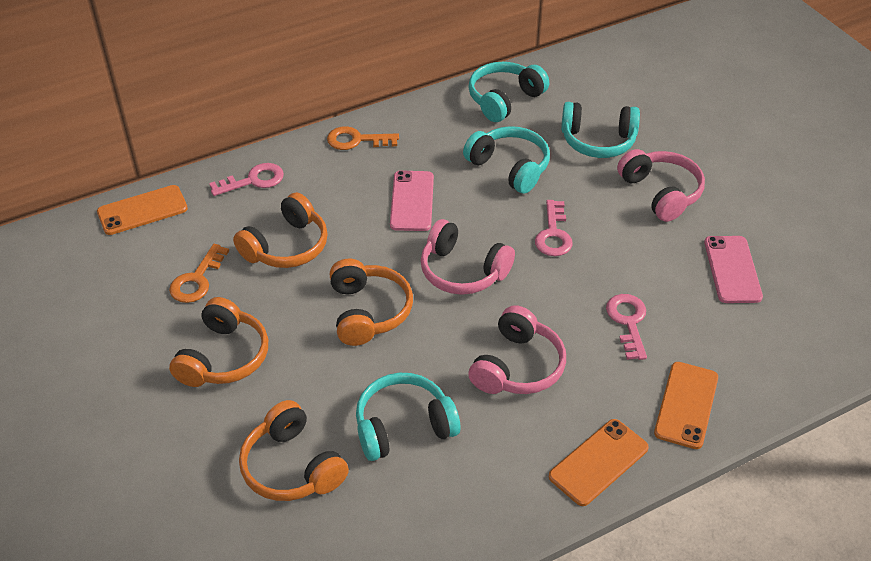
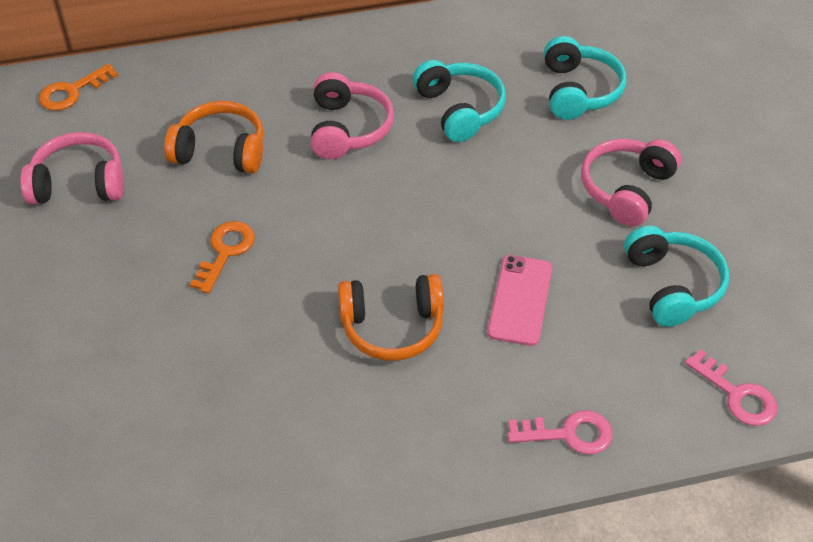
orange headphones: 4 -> 2
orange phone: 3 -> 0
pink key: 3 -> 2
pink phone: 2 -> 1
turquoise headphones: 4 -> 3

